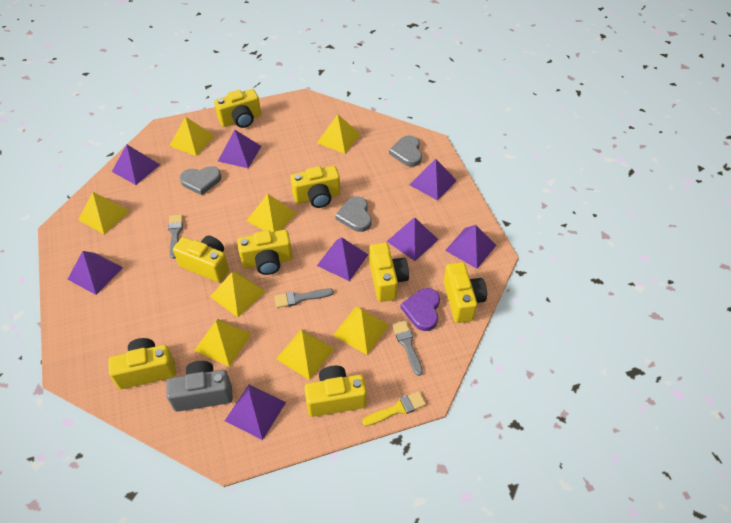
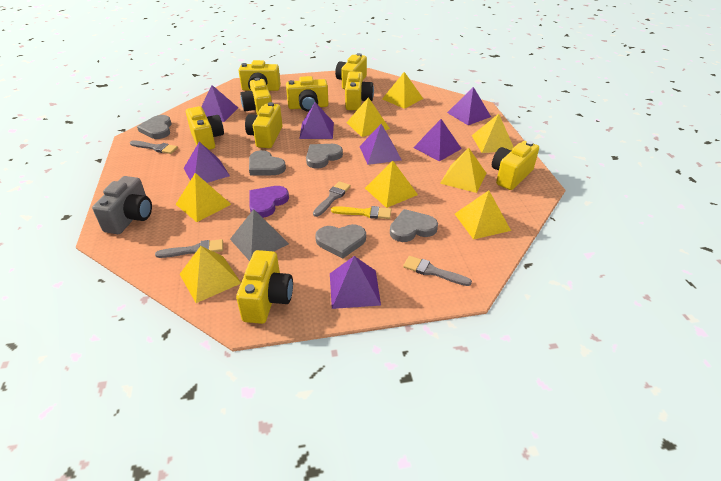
grey brush: 3 -> 4
grey heart: 3 -> 5
grey pyramid: 0 -> 1
purple pyramid: 8 -> 7
yellow camera: 8 -> 9

